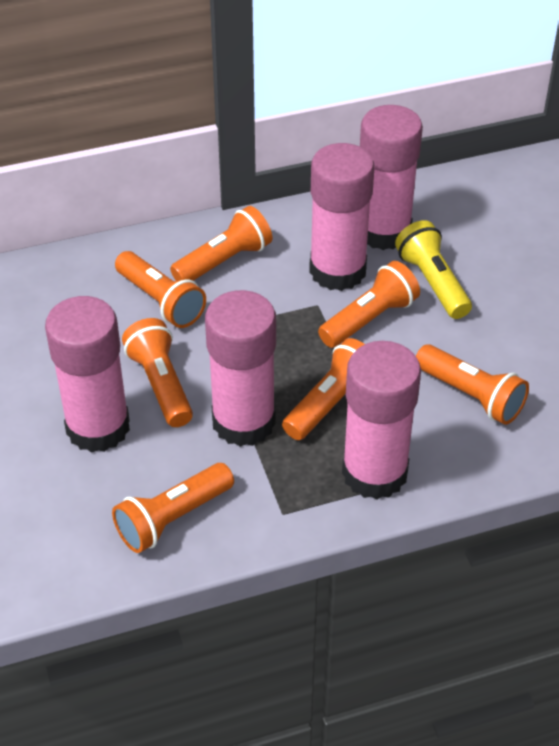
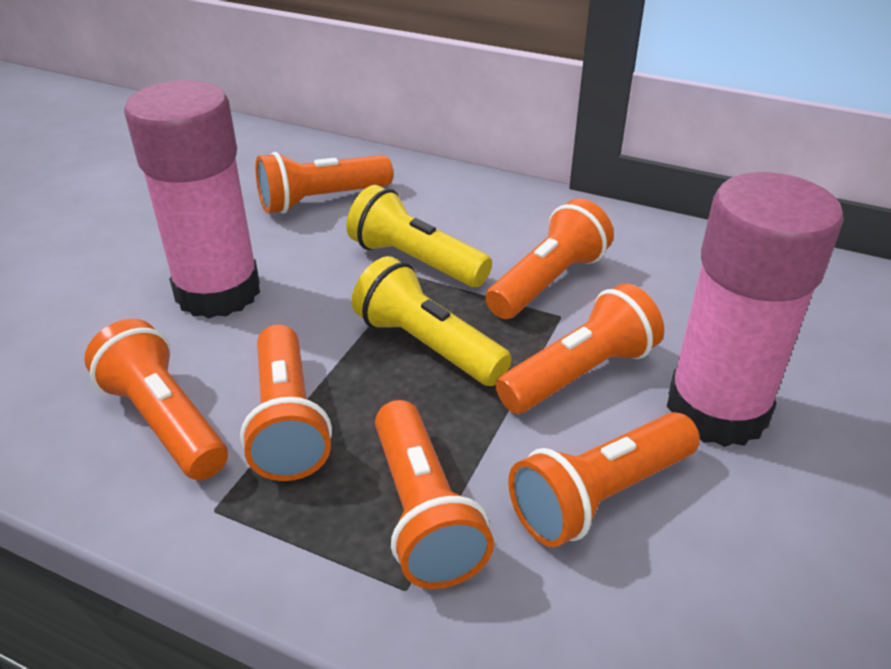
pink glue stick: 5 -> 2
yellow flashlight: 1 -> 2

